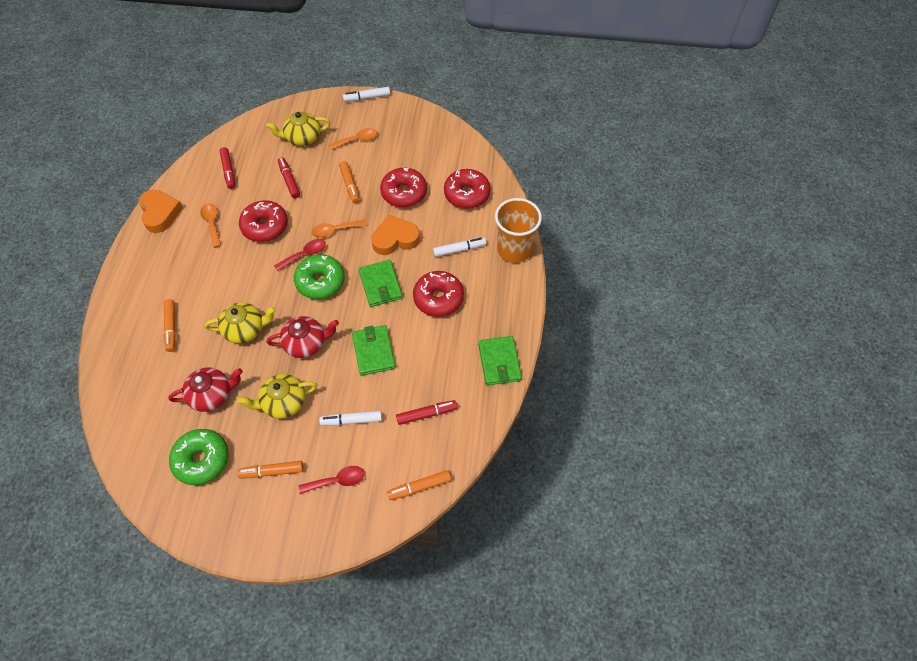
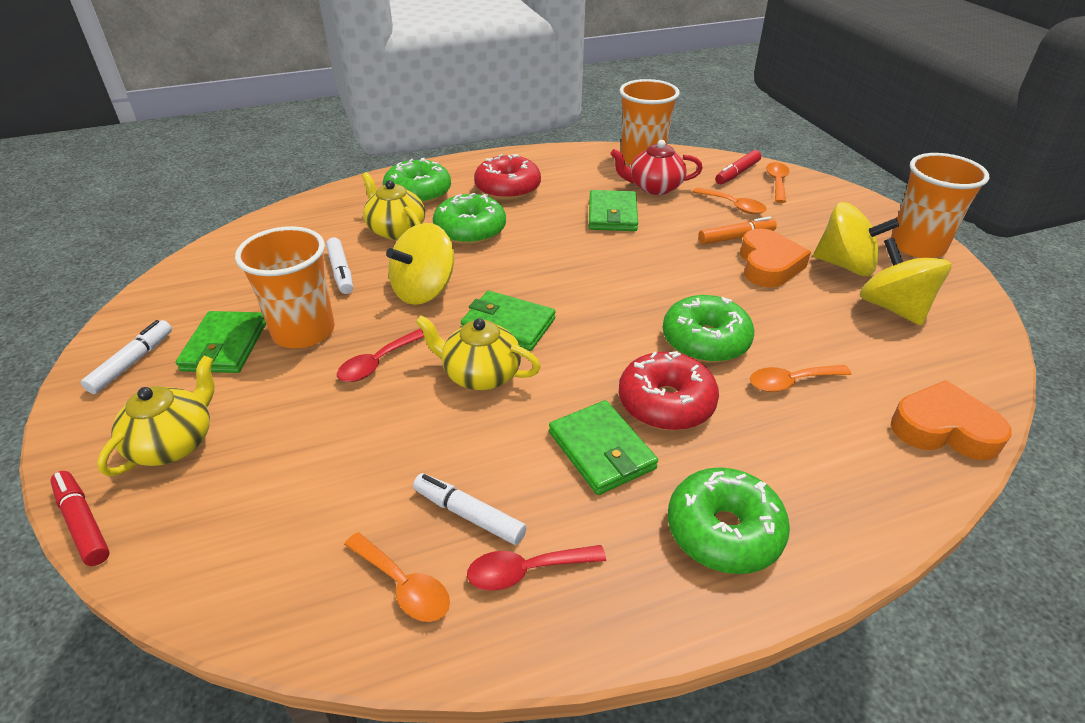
green donut: 2 -> 4
green wallet: 3 -> 4
orange cup: 1 -> 3
orange marker: 4 -> 1
orange spoon: 3 -> 4
red donut: 4 -> 2
red marker: 3 -> 2
red teapot: 2 -> 1
yellow spinning top: 0 -> 3

